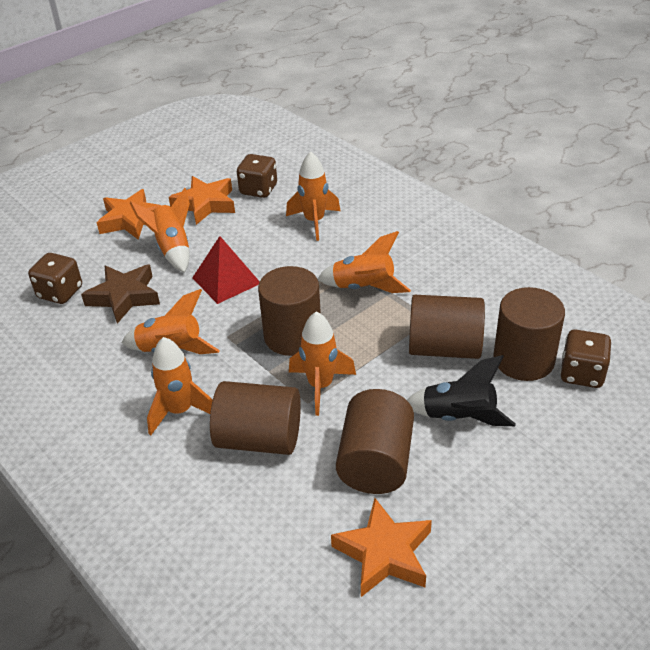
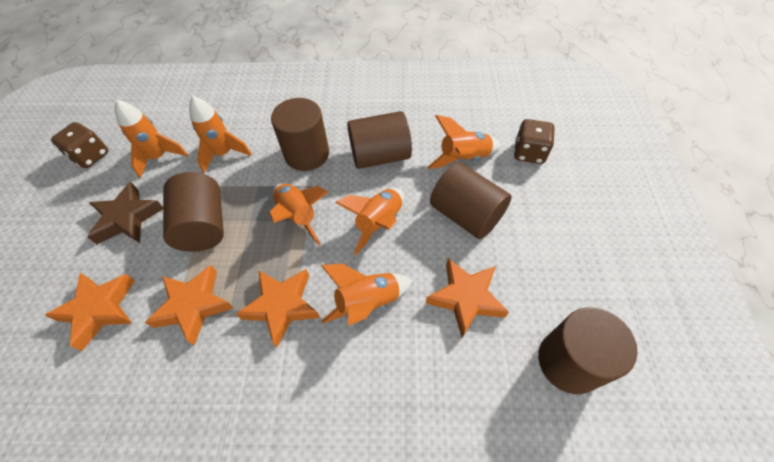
black rocket: 1 -> 0
brown dice: 3 -> 2
orange star: 3 -> 4
red pyramid: 1 -> 0

